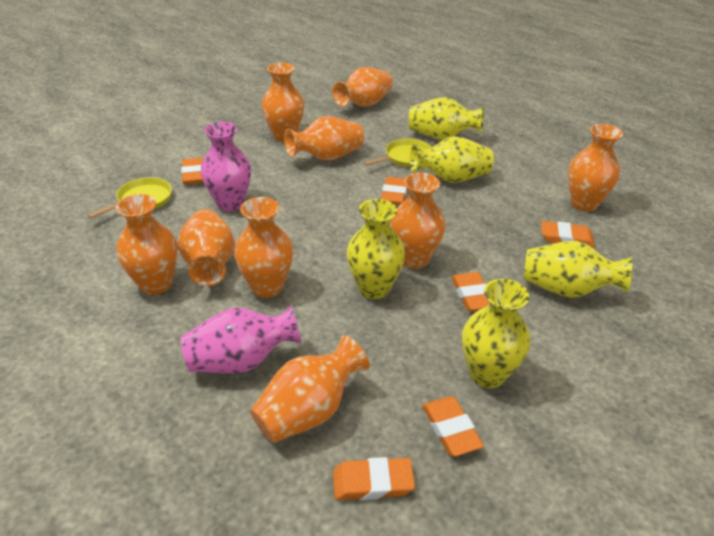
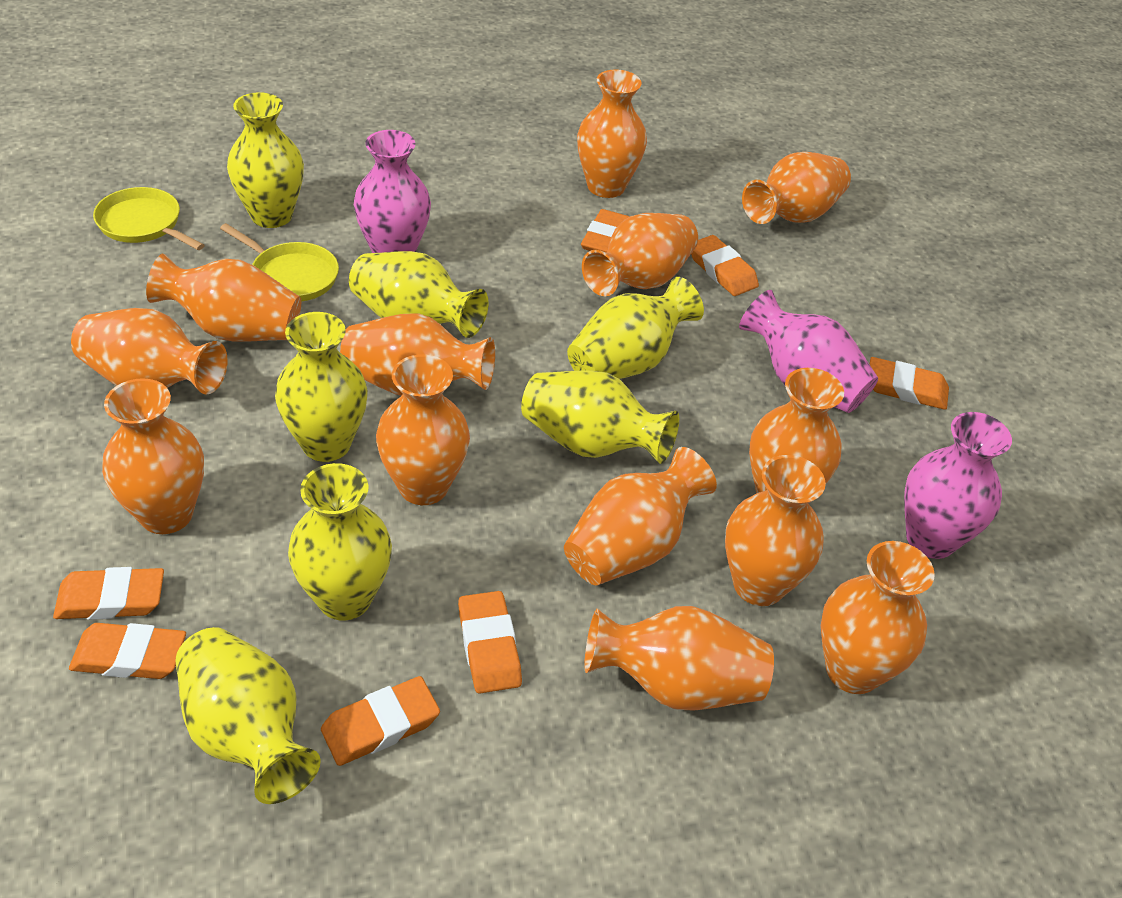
orange eraser: 6 -> 7
orange vase: 9 -> 13
pink vase: 2 -> 3
yellow vase: 5 -> 7

